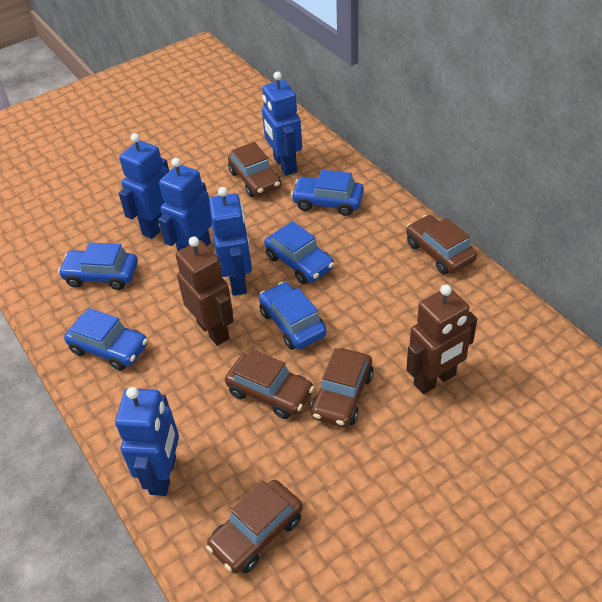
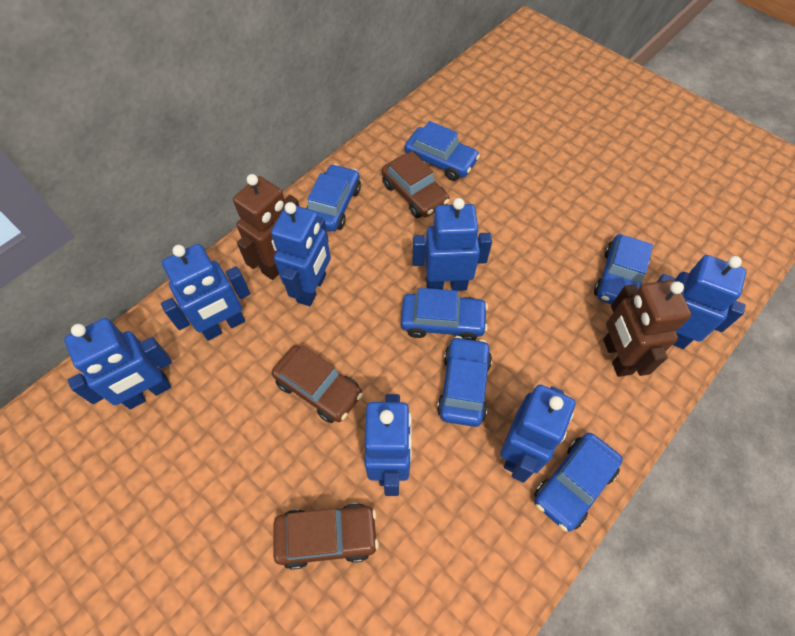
blue car: 5 -> 6
blue robot: 5 -> 7
brown car: 5 -> 3

